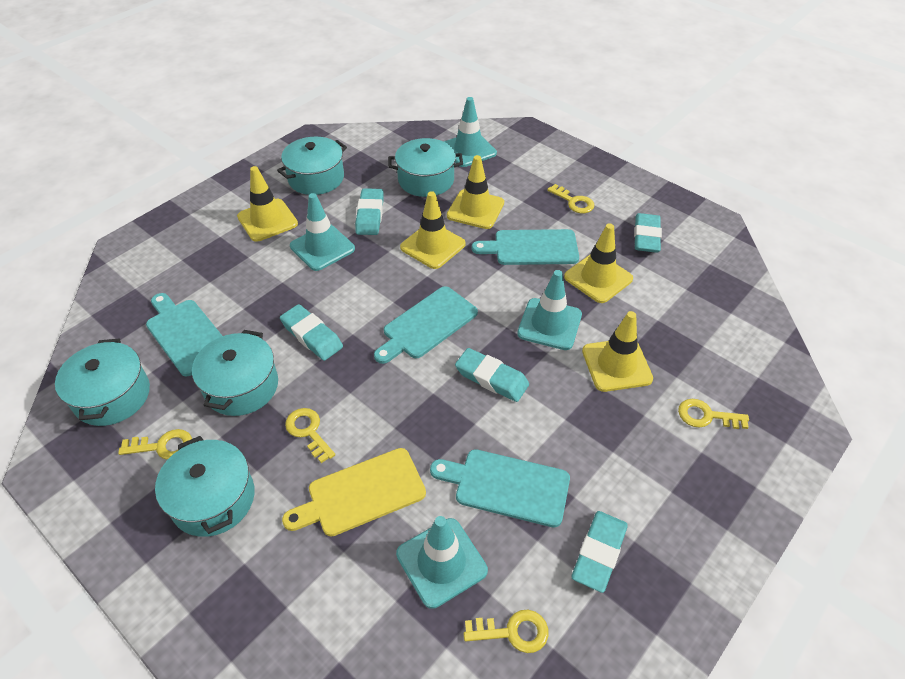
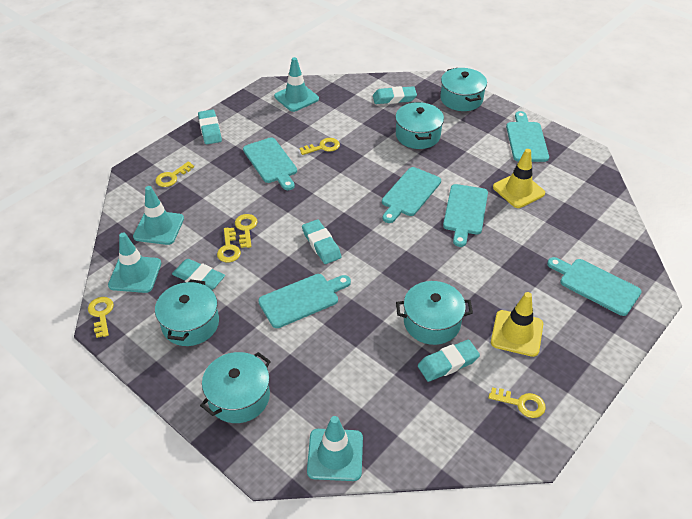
turquoise cutting board: 4 -> 6
yellow cutting board: 1 -> 0
yellow key: 5 -> 6
yellow traffic cone: 5 -> 2

